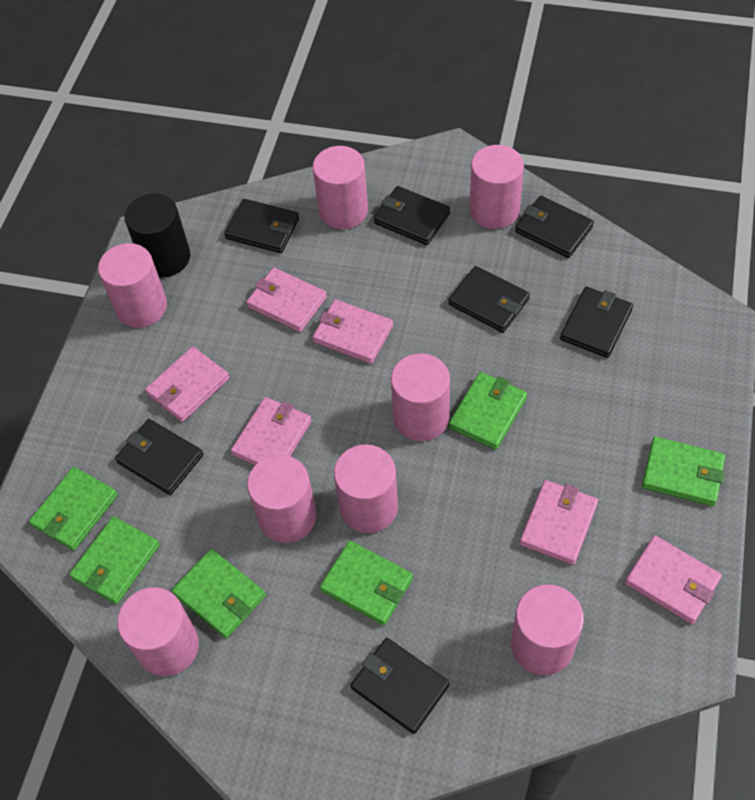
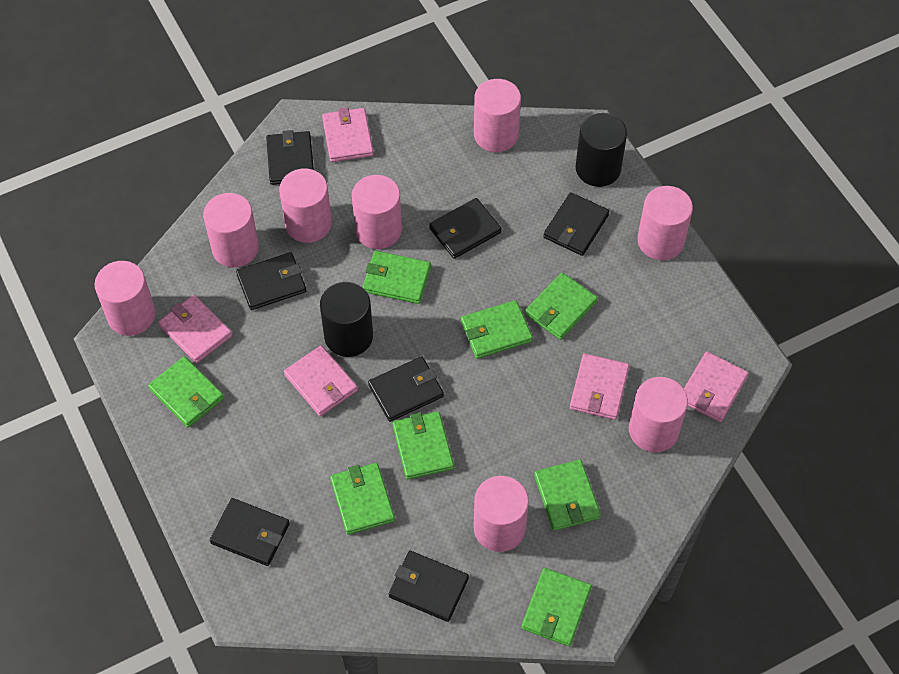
black cylinder: 1 -> 2
green wallet: 6 -> 8
pink wallet: 6 -> 5

